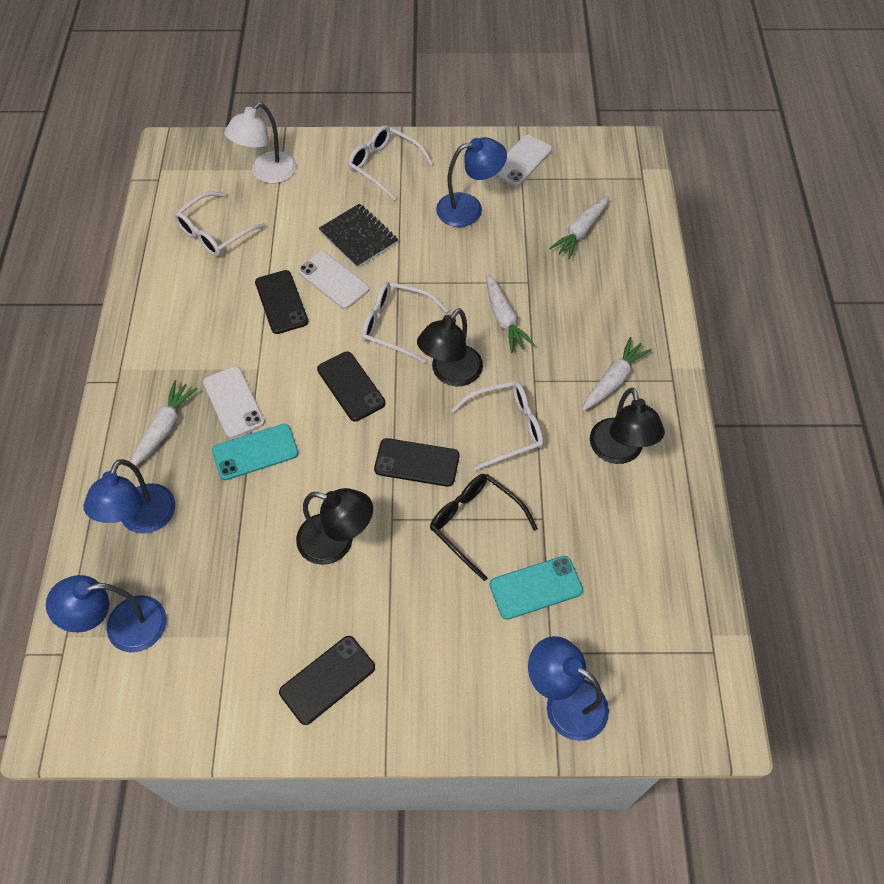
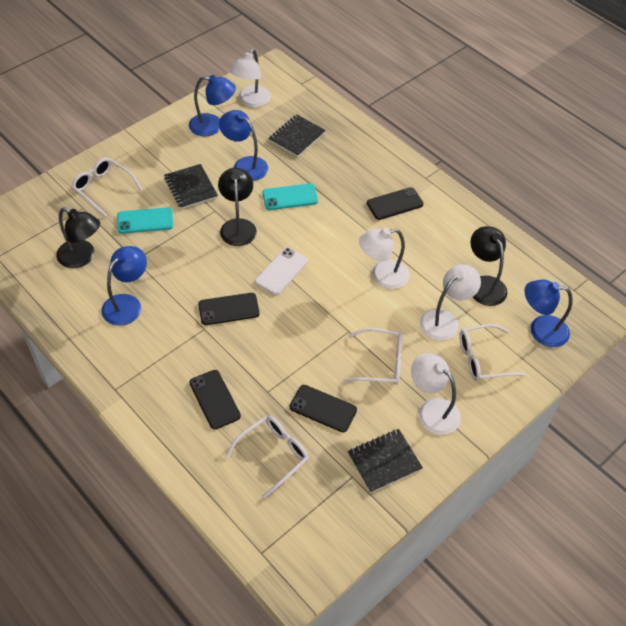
black glasses: 1 -> 0
black notebook: 1 -> 3
white carrot: 4 -> 0
white lamp: 1 -> 4
white phone: 3 -> 1

